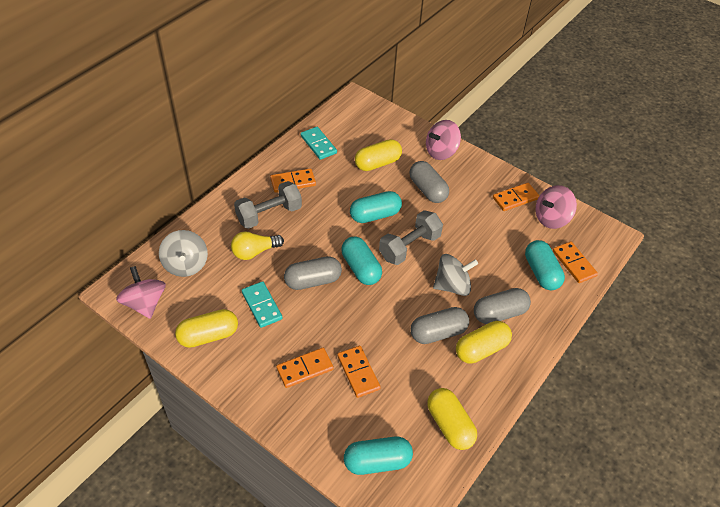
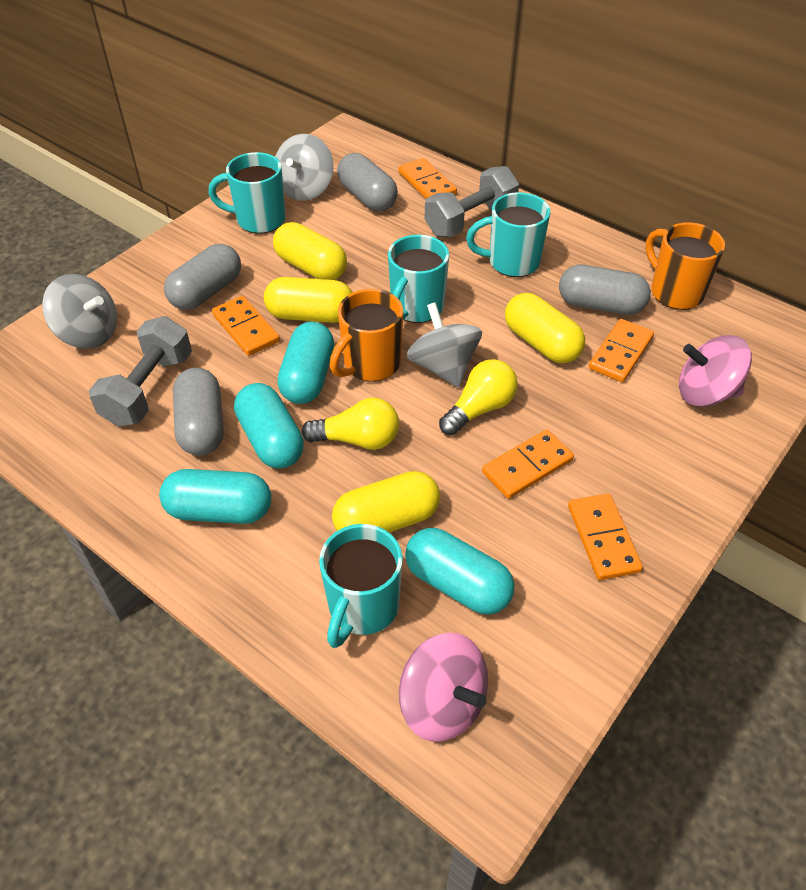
grey spinning top: 2 -> 3
orange mug: 0 -> 2
pink spinning top: 3 -> 2
turquoise domino: 2 -> 0
turquoise mug: 0 -> 4
yellow light bulb: 1 -> 2

